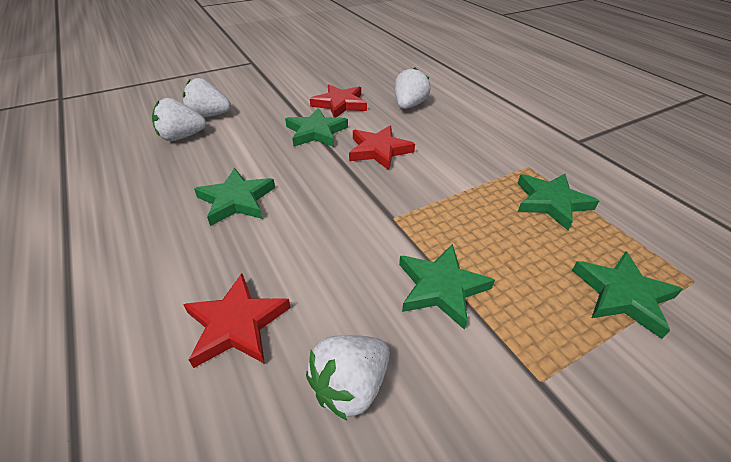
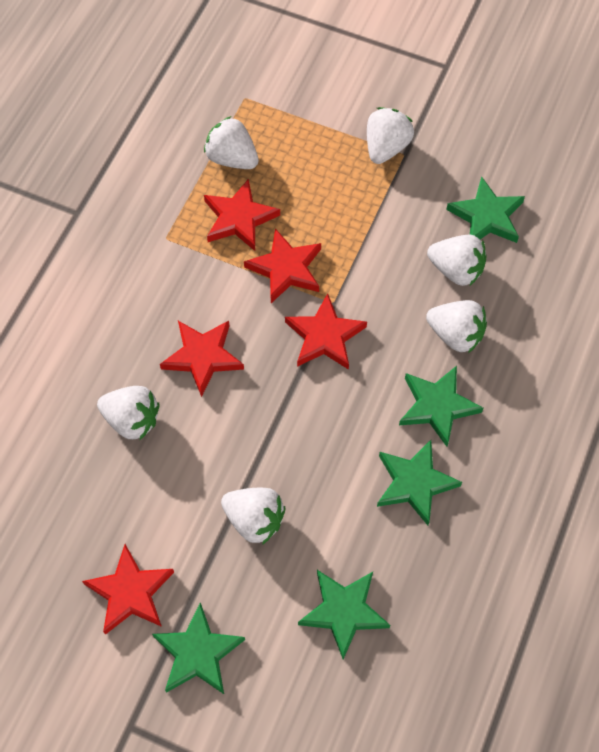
red star: 3 -> 5
white strawberry: 4 -> 6

